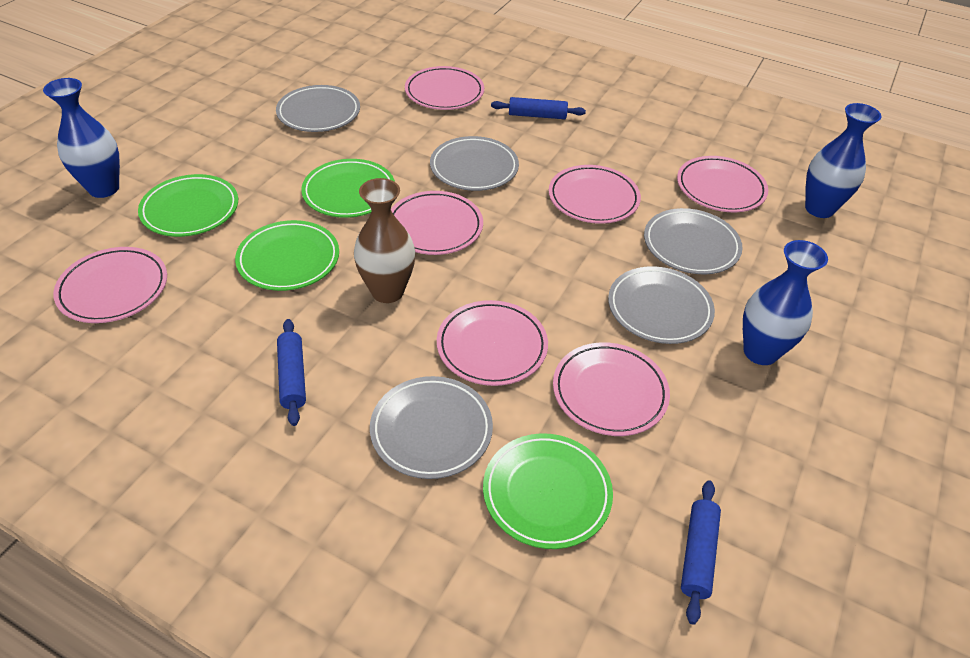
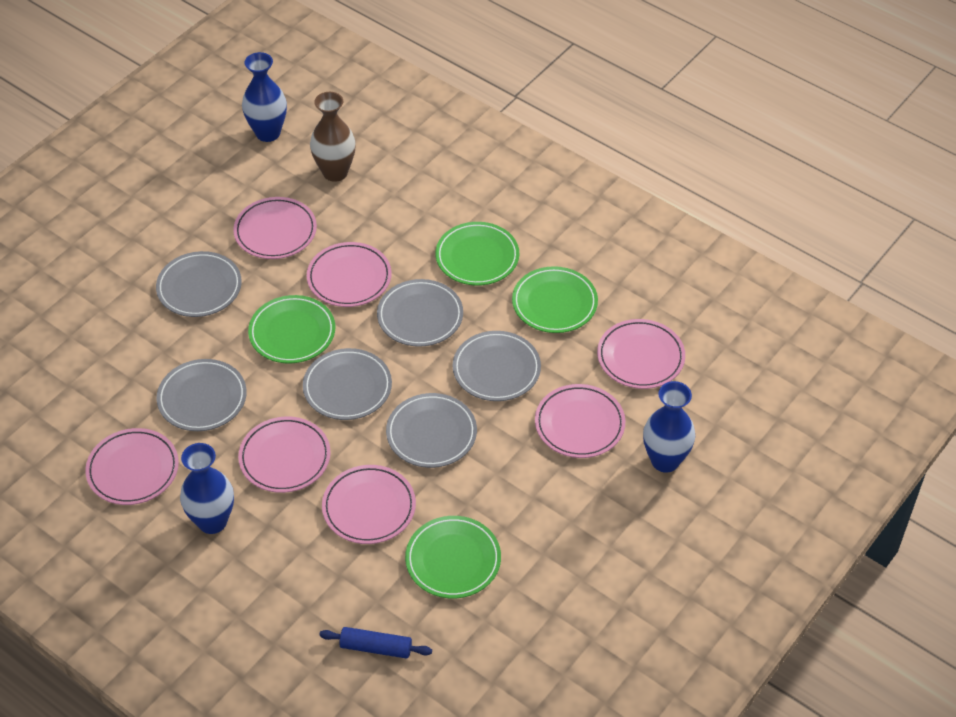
blue rolling pin: 3 -> 1
grey plate: 5 -> 6

